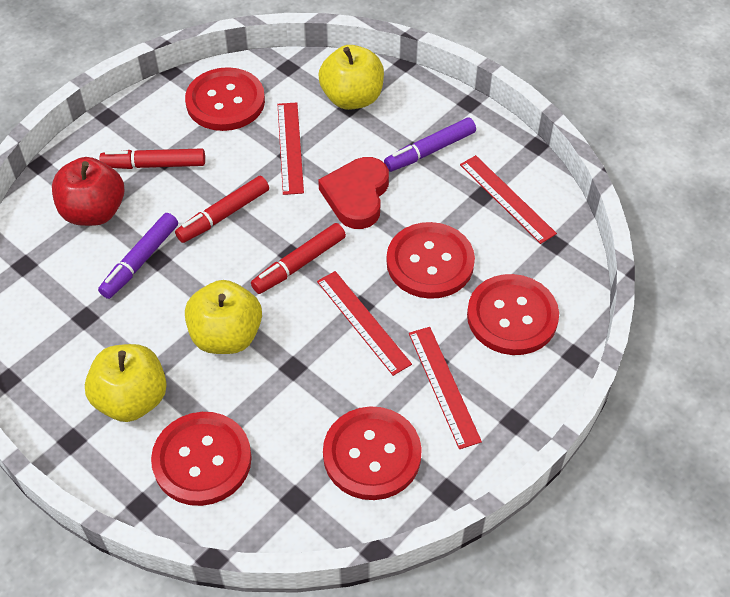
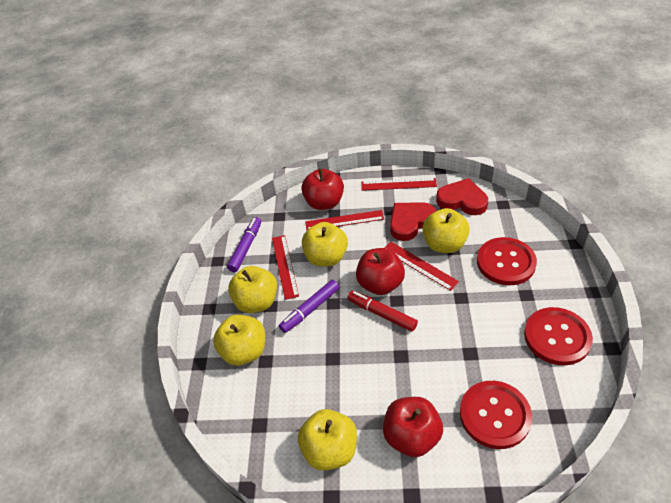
red apple: 1 -> 3
red button: 5 -> 3
red heart: 1 -> 2
red marker: 3 -> 1
yellow apple: 3 -> 5

